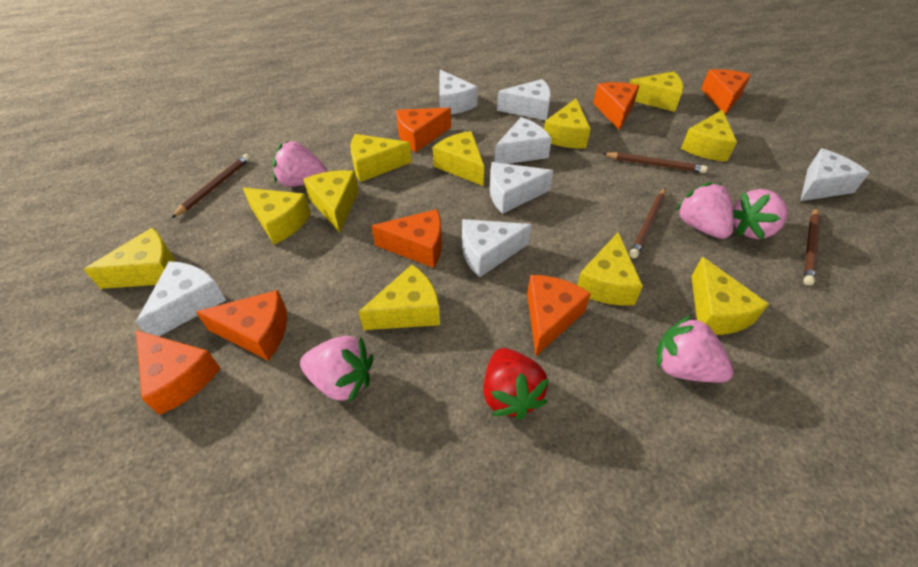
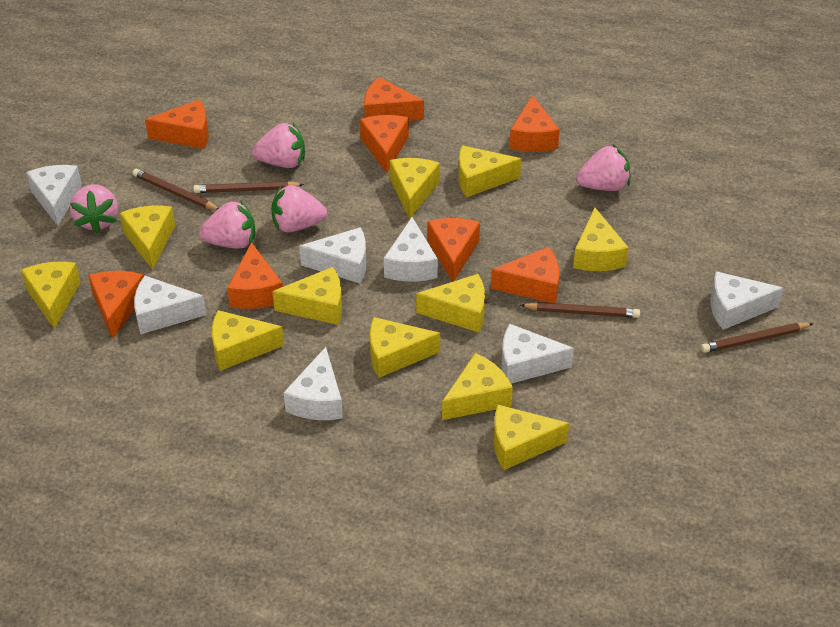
orange cheese: 7 -> 8
red strawberry: 1 -> 0

